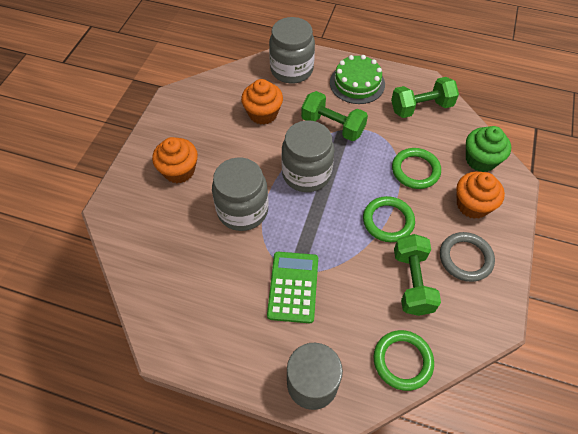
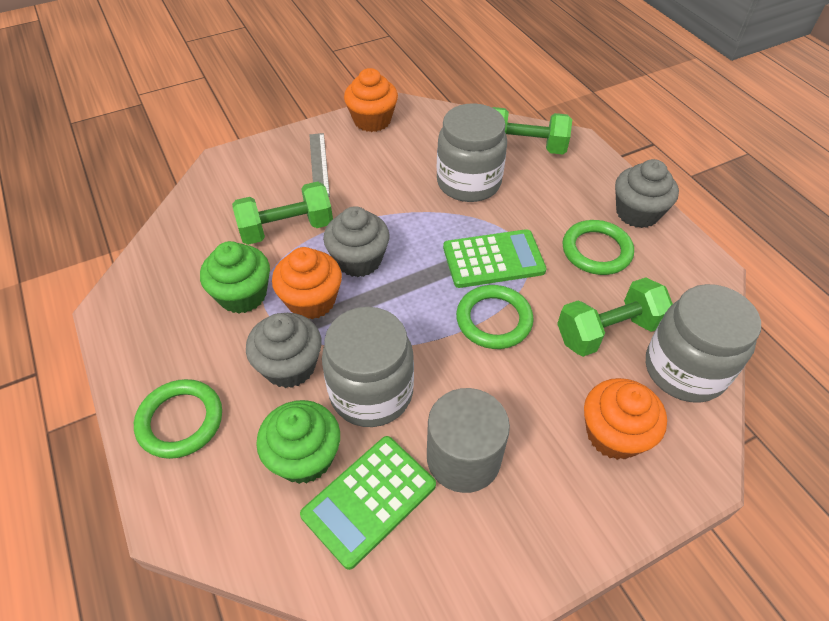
green cake: 1 -> 0
green calculator: 1 -> 2
green cupcake: 1 -> 2
grey cupcake: 0 -> 3
grey ring: 1 -> 0
grey ruler: 0 -> 1

